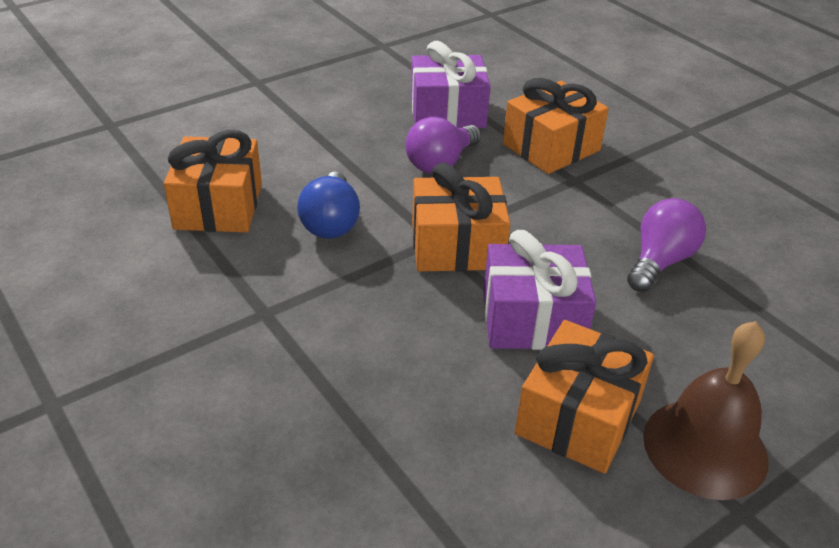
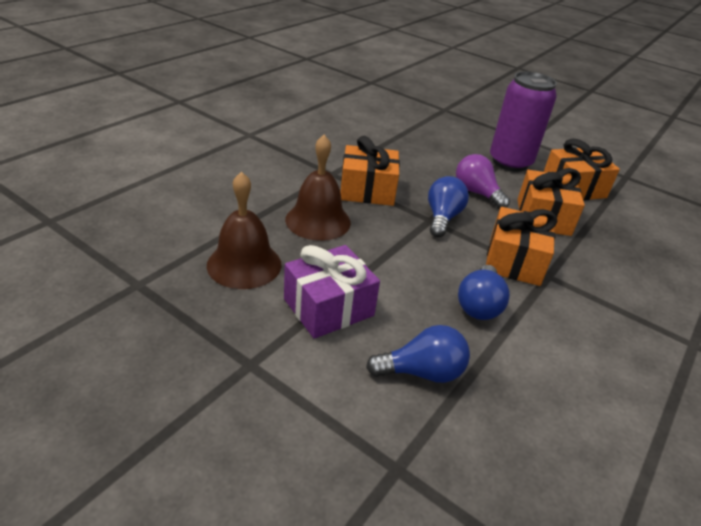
blue light bulb: 1 -> 3
brown bell: 1 -> 2
purple can: 0 -> 1
purple gift: 2 -> 1
purple light bulb: 2 -> 1

